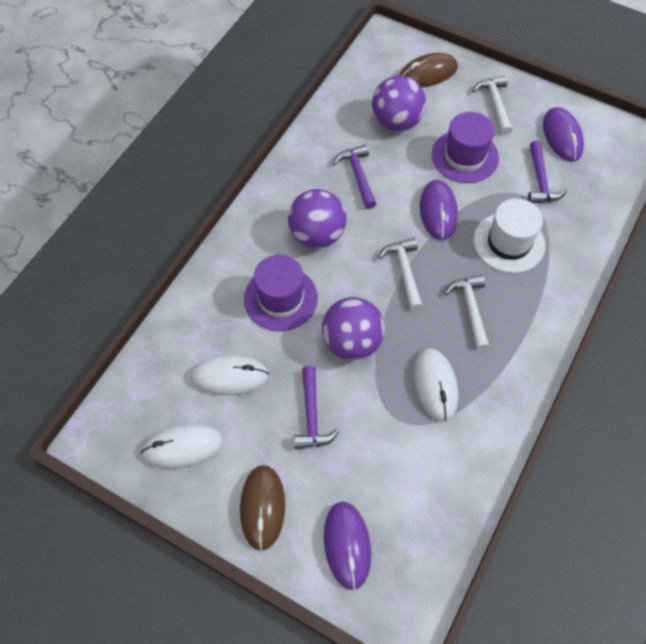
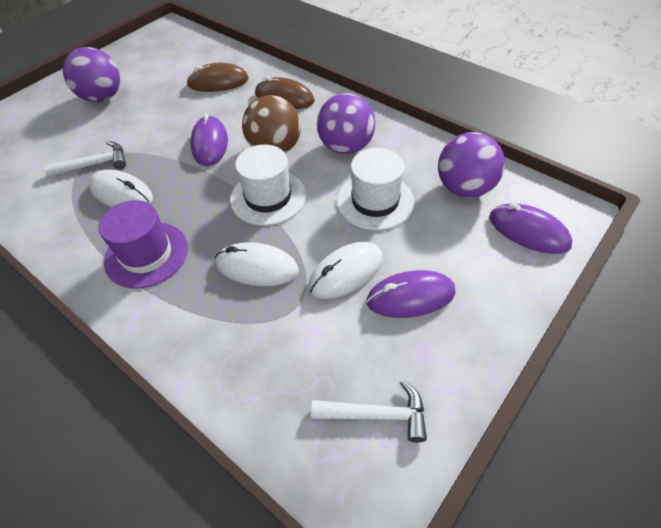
brown ball: 0 -> 1
purple hammer: 3 -> 0
purple hat: 2 -> 1
white hammer: 3 -> 2
white hat: 1 -> 2

